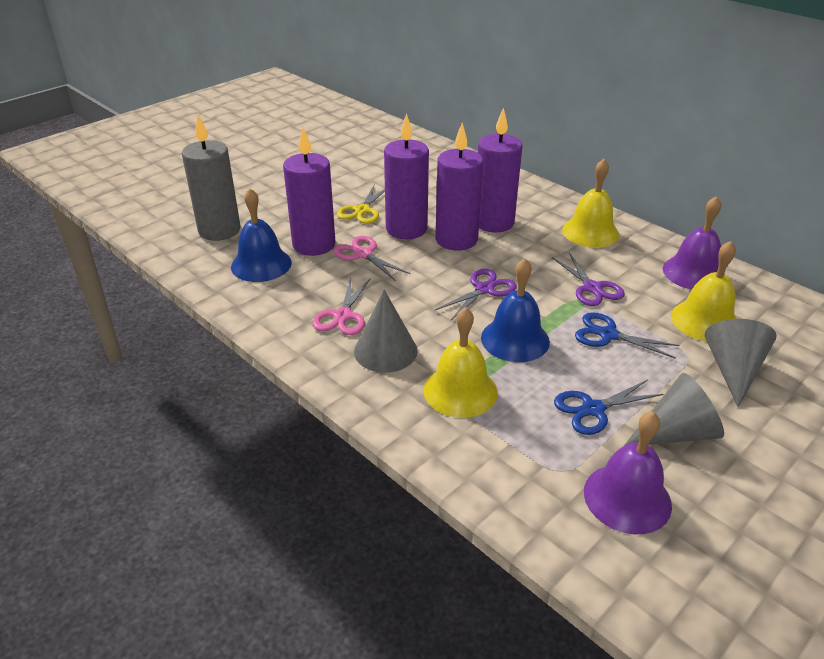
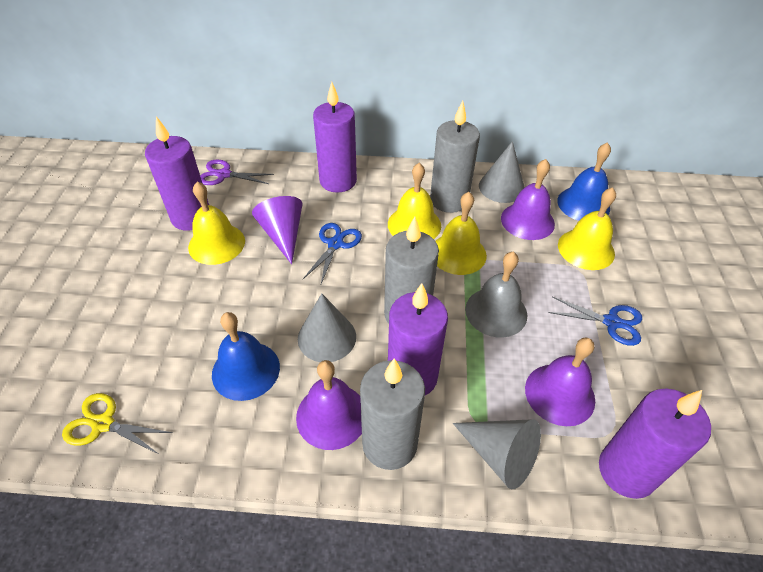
grey bell: 0 -> 1
grey candle: 1 -> 3
pink scissors: 2 -> 0
purple bell: 2 -> 3
purple cone: 0 -> 1
purple scissors: 2 -> 1
yellow bell: 3 -> 4

